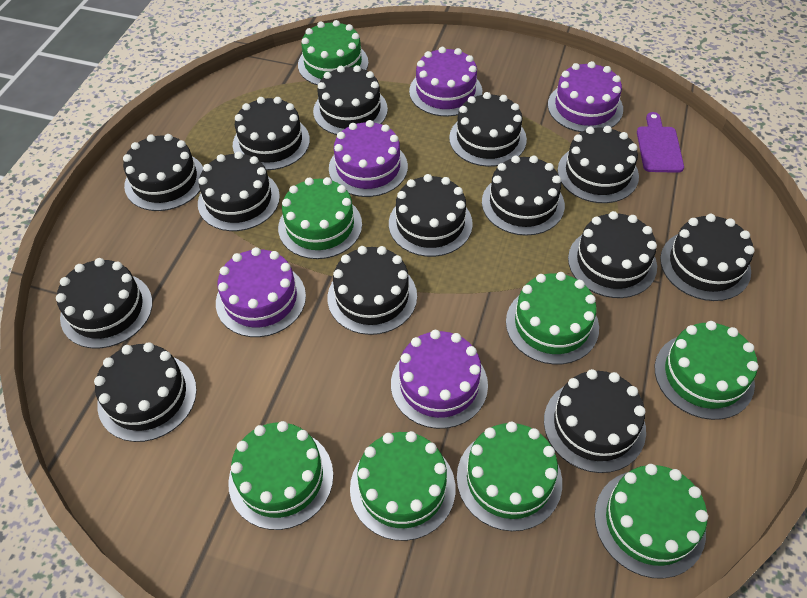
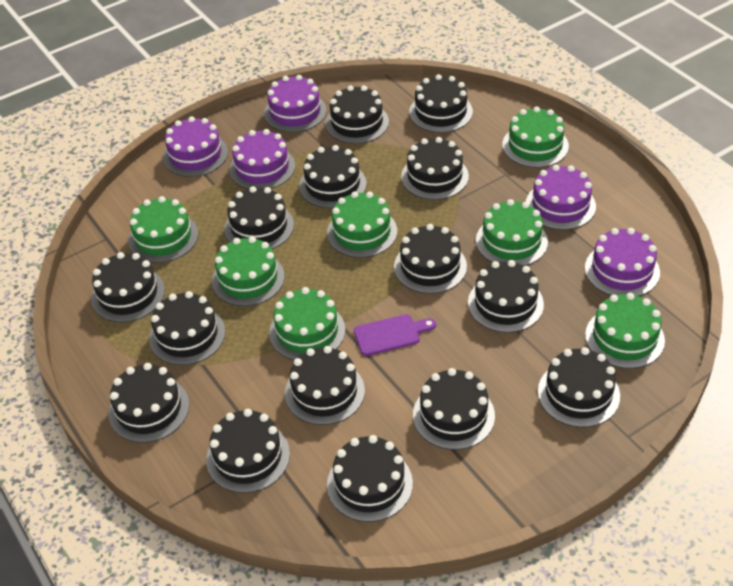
black cake: 14 -> 15
green cake: 8 -> 7

